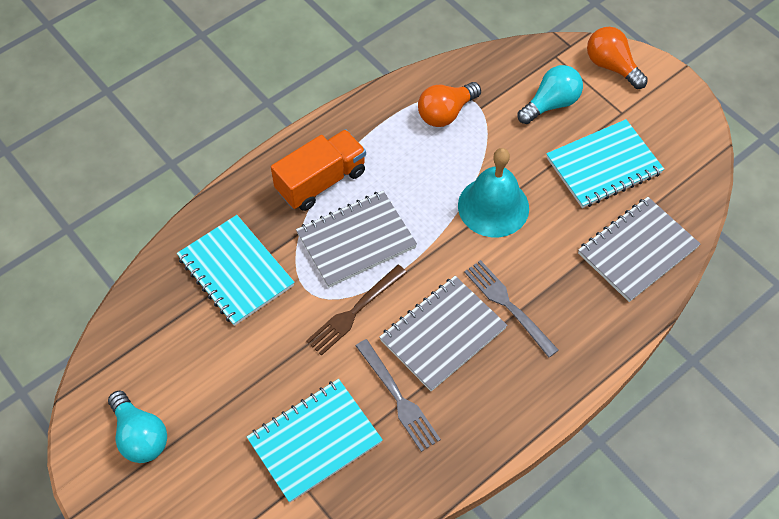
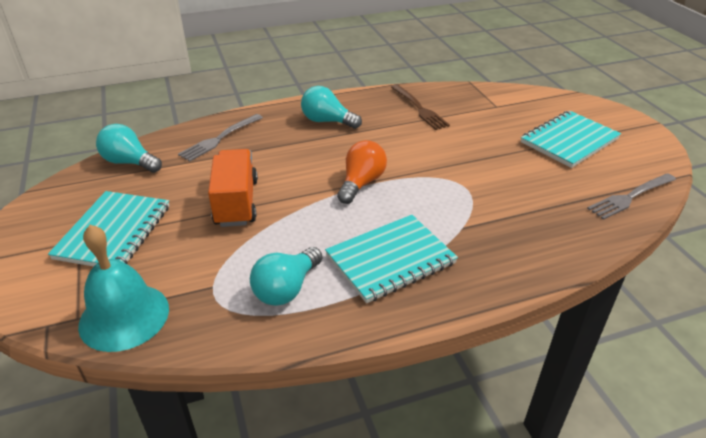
grey notebook: 3 -> 0
orange light bulb: 2 -> 1
turquoise light bulb: 2 -> 3

